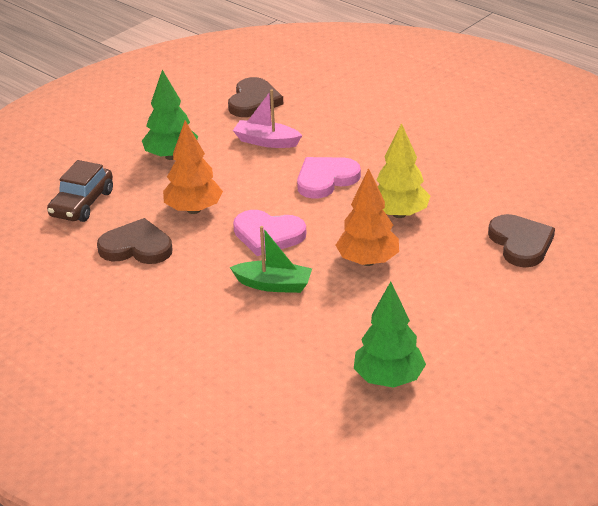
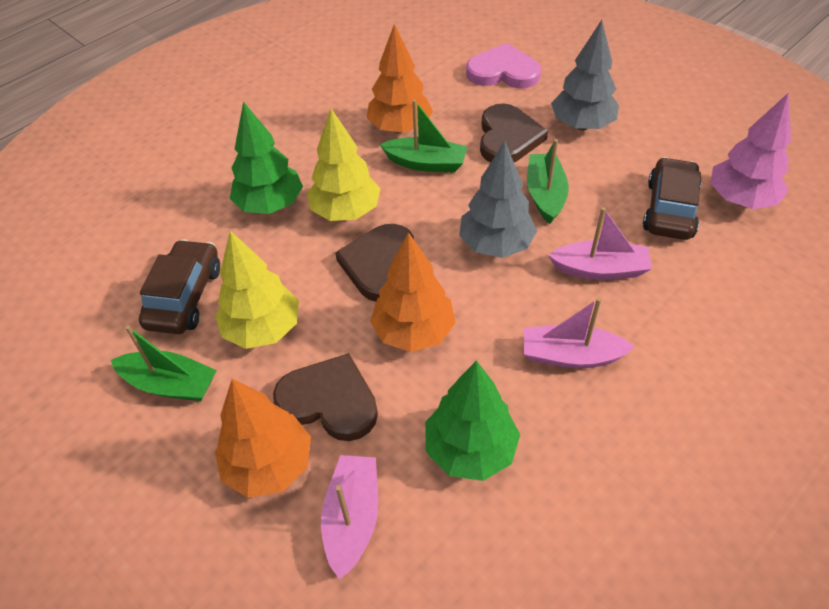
brown car: 1 -> 2
green boat: 1 -> 3
grey tree: 0 -> 2
orange tree: 2 -> 3
pink boat: 1 -> 3
pink heart: 2 -> 1
pink tree: 0 -> 1
yellow tree: 1 -> 2

